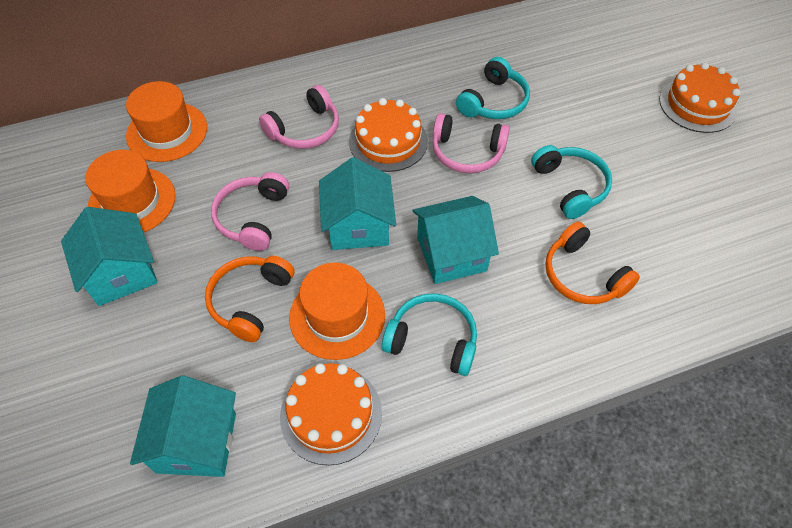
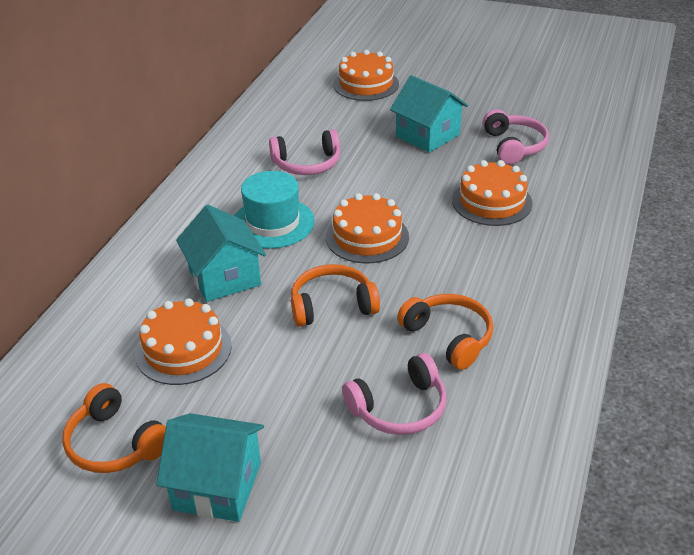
orange cake: 3 -> 4
orange hat: 3 -> 0
orange headphones: 2 -> 3
turquoise hat: 0 -> 1
turquoise headphones: 3 -> 0
turquoise house: 4 -> 3

